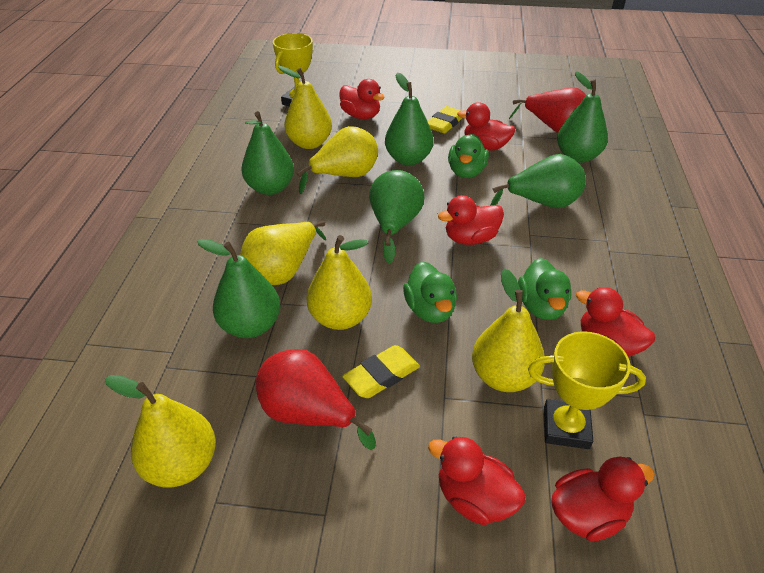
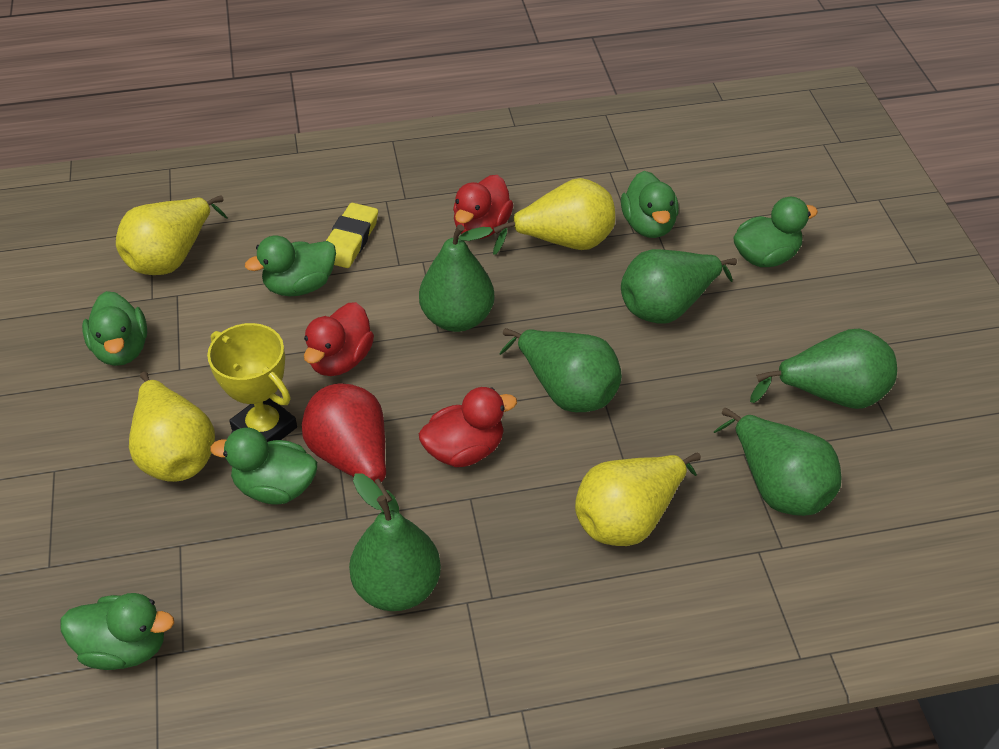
green duck: 3 -> 6
red duck: 6 -> 3
red pear: 2 -> 1
yellow eraser: 2 -> 1
yellow pear: 6 -> 4
yellow trophy: 2 -> 1

